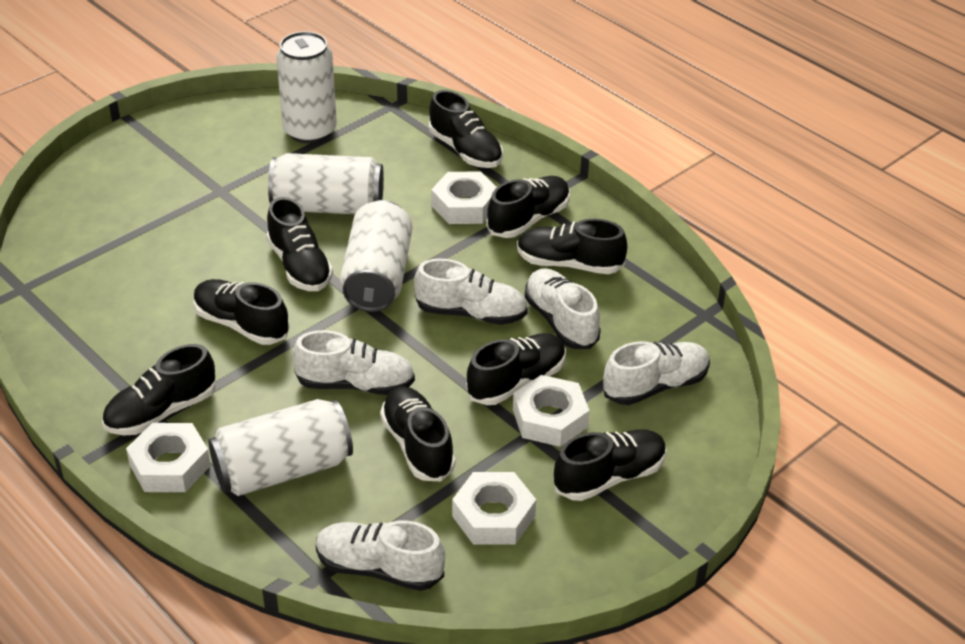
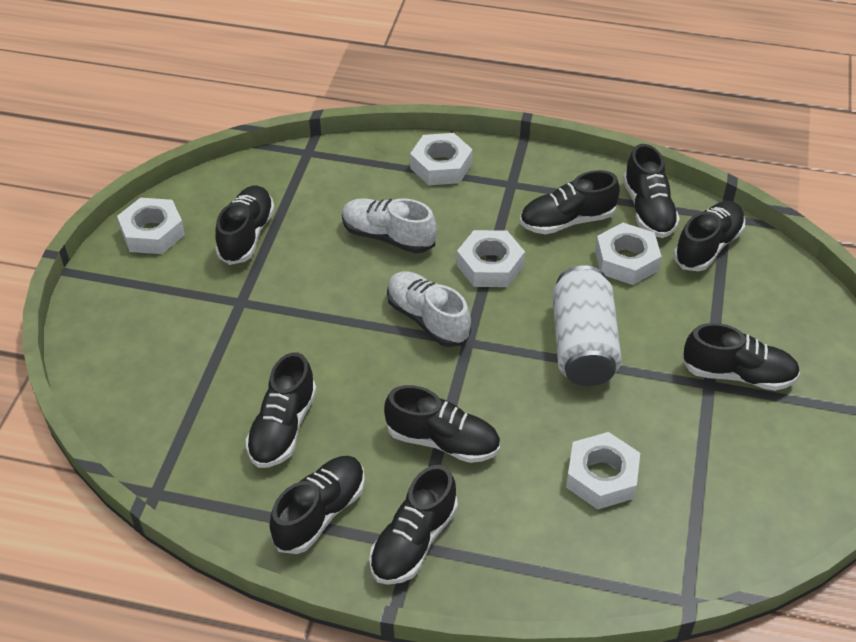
white can: 4 -> 1
white nut: 4 -> 5
white shoe: 5 -> 2

